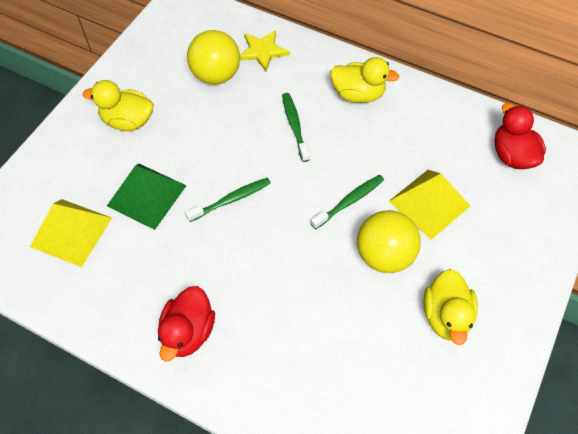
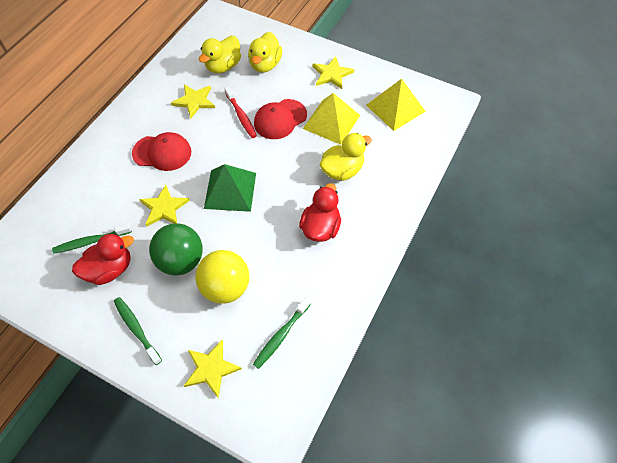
green ball: 0 -> 1
red cap: 0 -> 2
red toothbrush: 0 -> 1
yellow ball: 2 -> 1
yellow star: 1 -> 4

